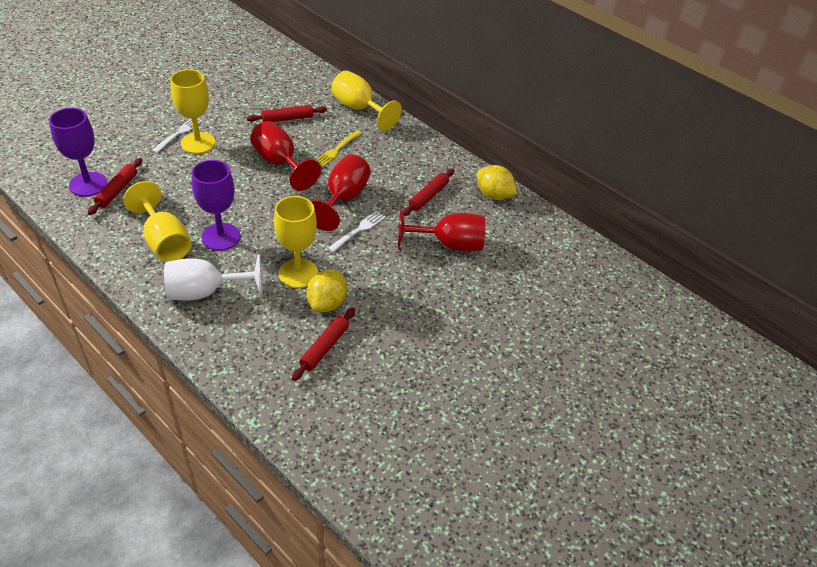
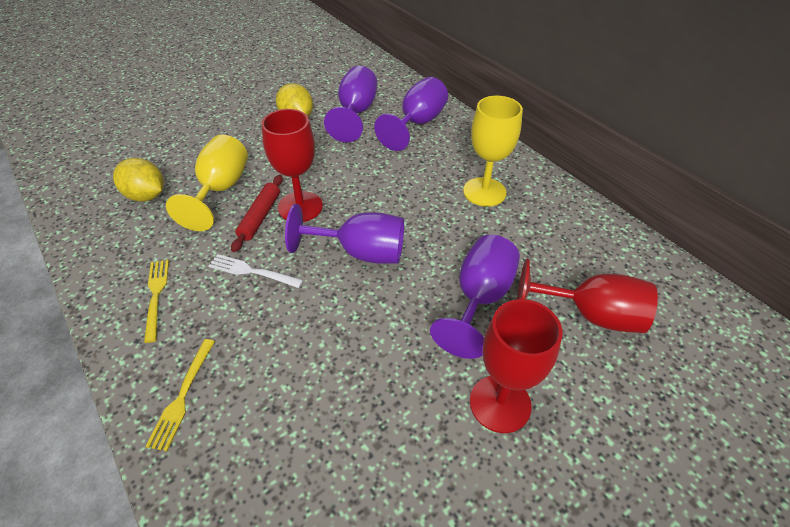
purple goblet: 2 -> 4
red rolling pin: 4 -> 1
white fork: 2 -> 1
white goblet: 1 -> 0
yellow fork: 1 -> 2
yellow goblet: 4 -> 2

